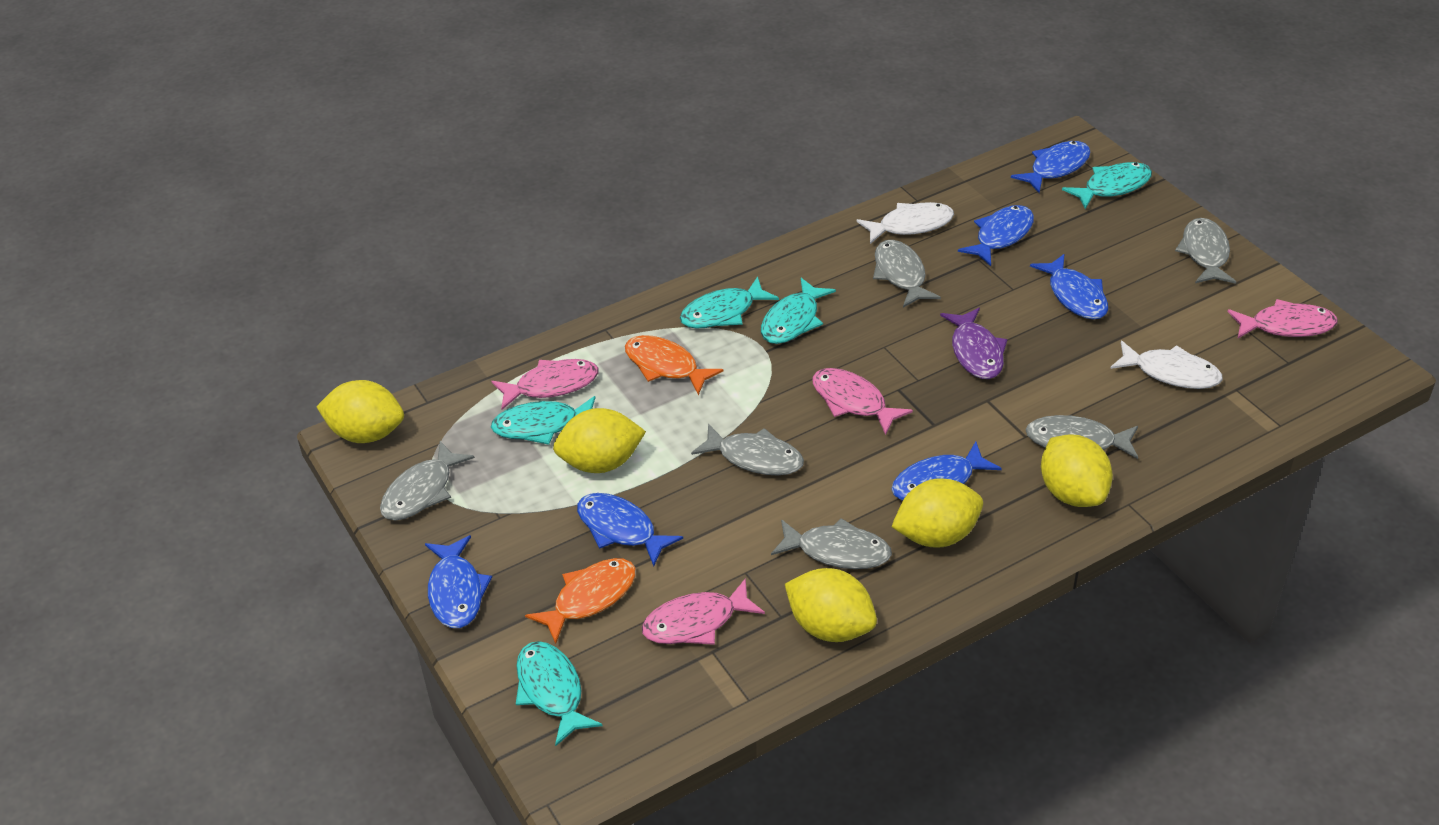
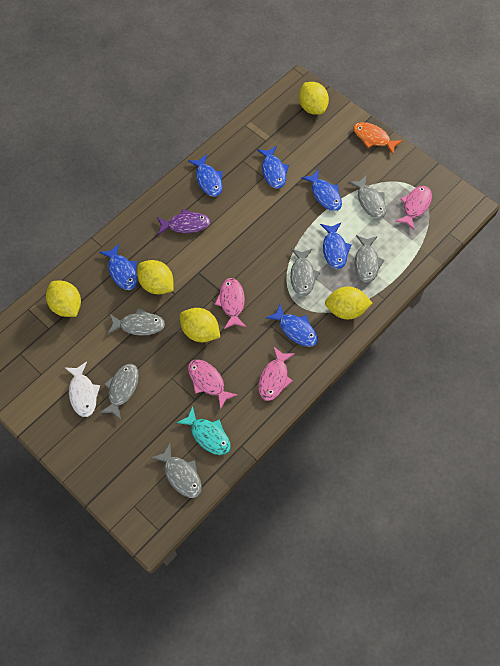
orange fish: 2 -> 1
turquoise fish: 5 -> 1
white fish: 2 -> 1

